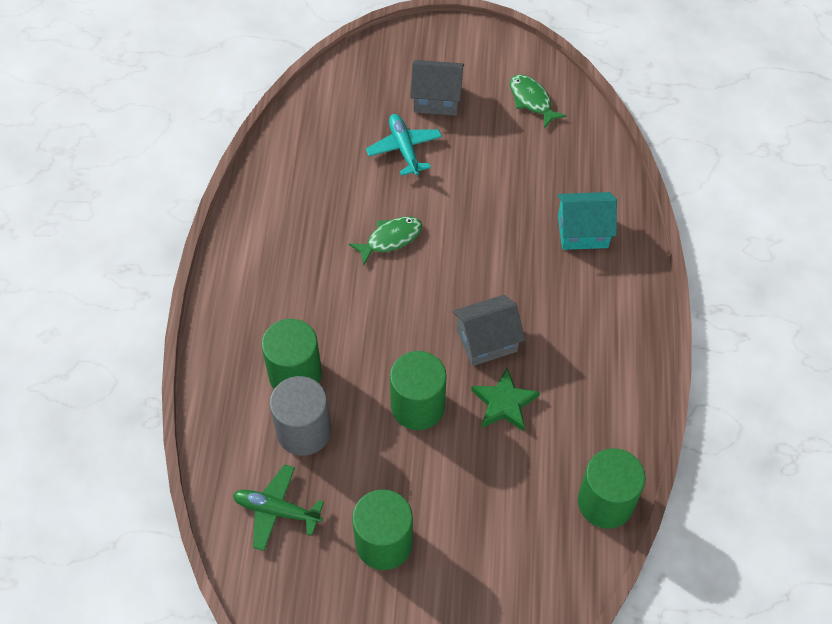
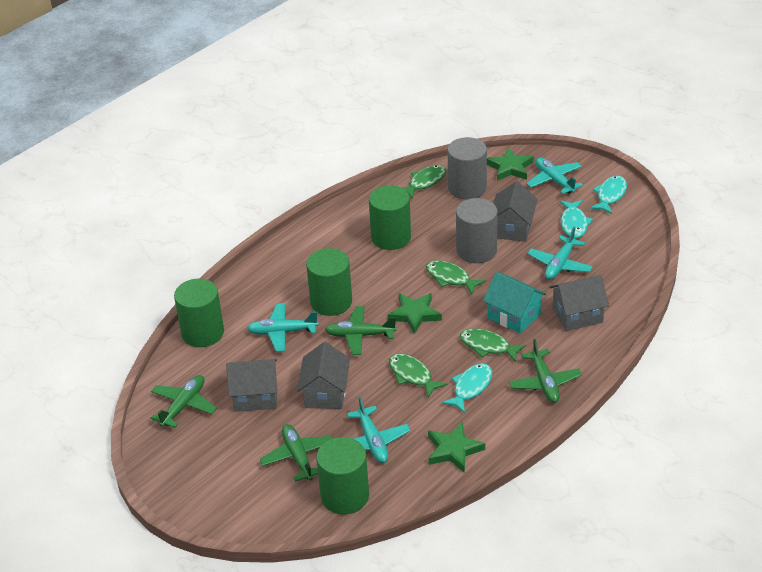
green fish: 2 -> 4
green plane: 1 -> 4
green star: 1 -> 3
grey cylinder: 1 -> 2
grey house: 2 -> 4
turquoise fish: 0 -> 3
turquoise plane: 1 -> 4

